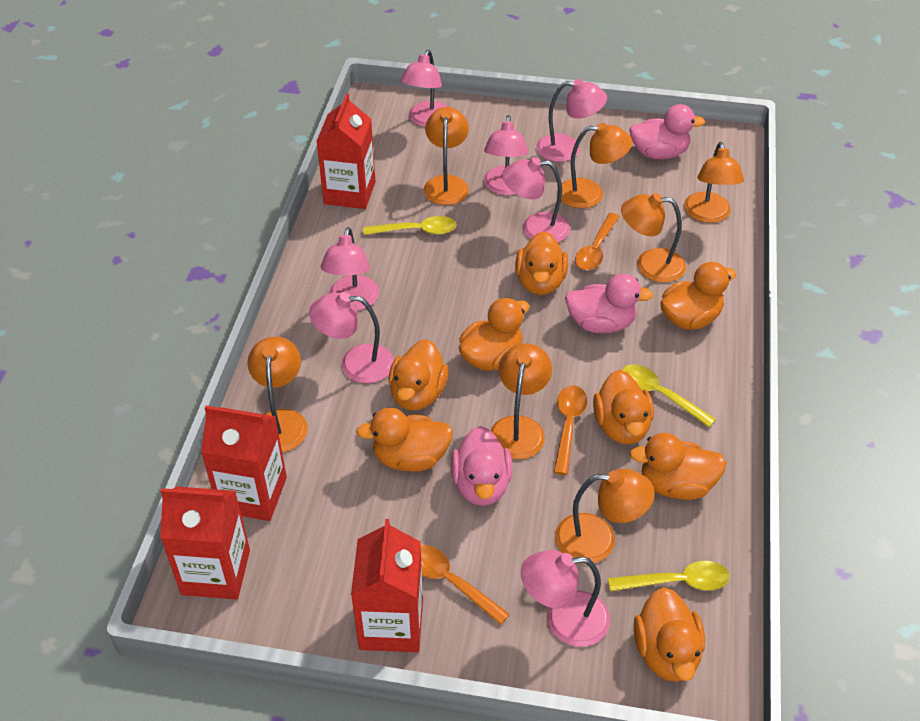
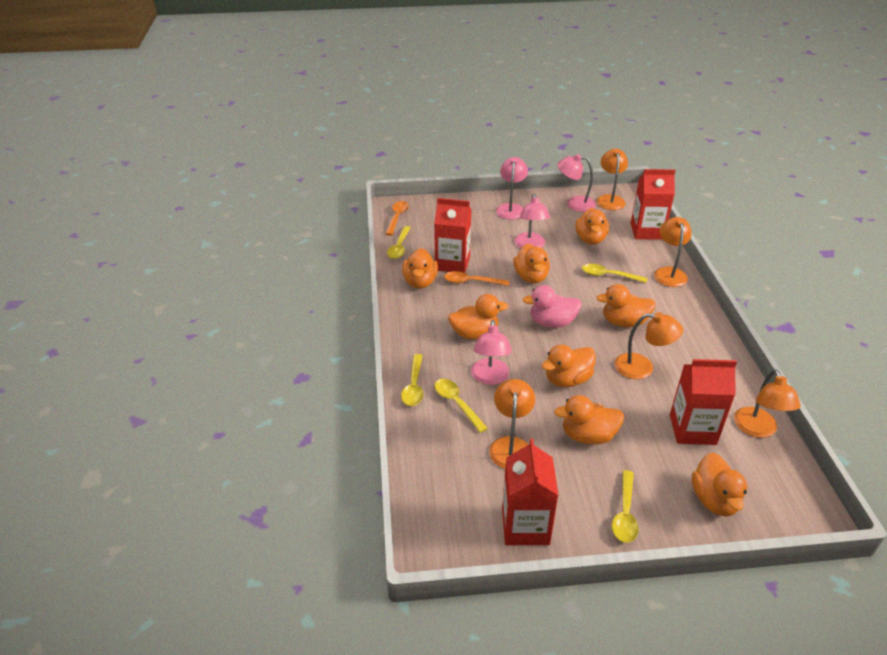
orange lamp: 7 -> 5
orange spoon: 3 -> 2
pink duck: 3 -> 1
pink lamp: 7 -> 4
yellow spoon: 3 -> 5

